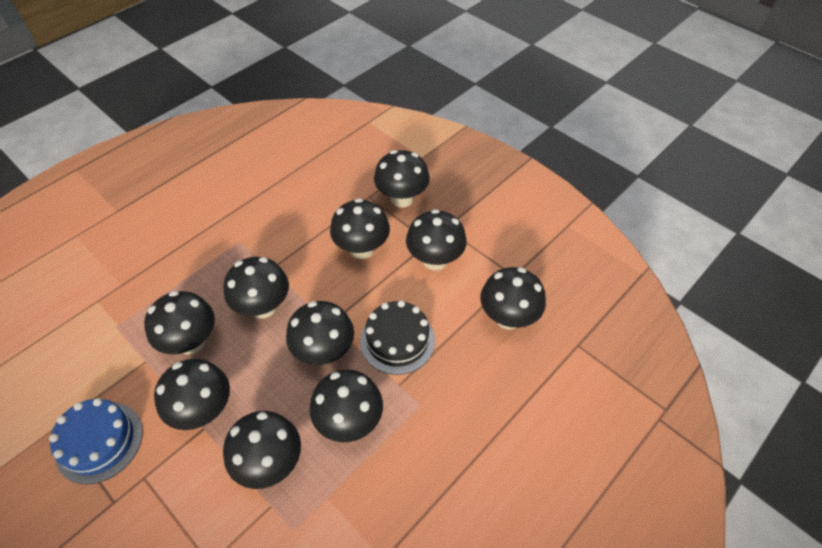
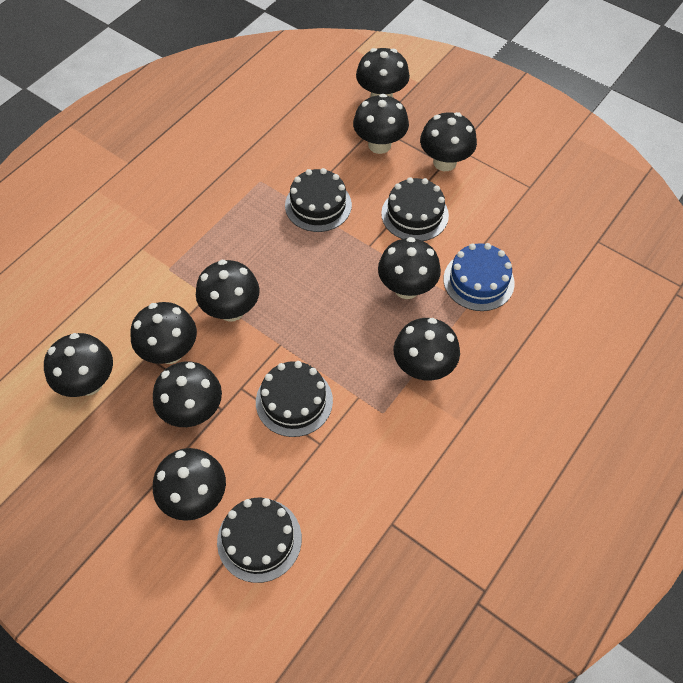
black cake: 1 -> 4

